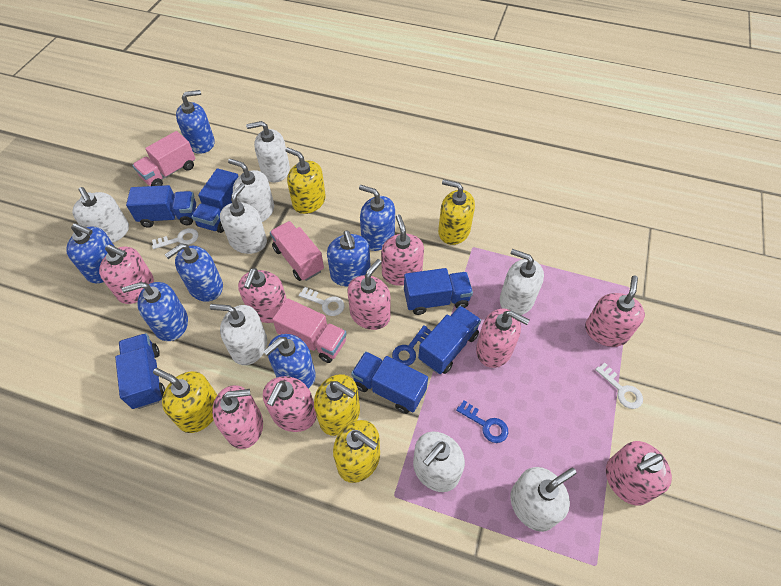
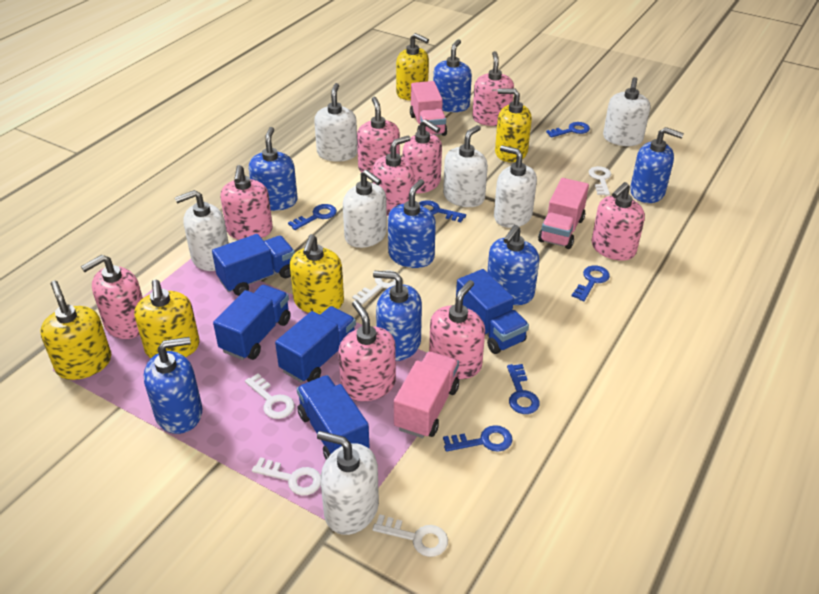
blue key: 2 -> 6
blue truck: 6 -> 5
white key: 3 -> 5
white soap dispenser: 8 -> 7

